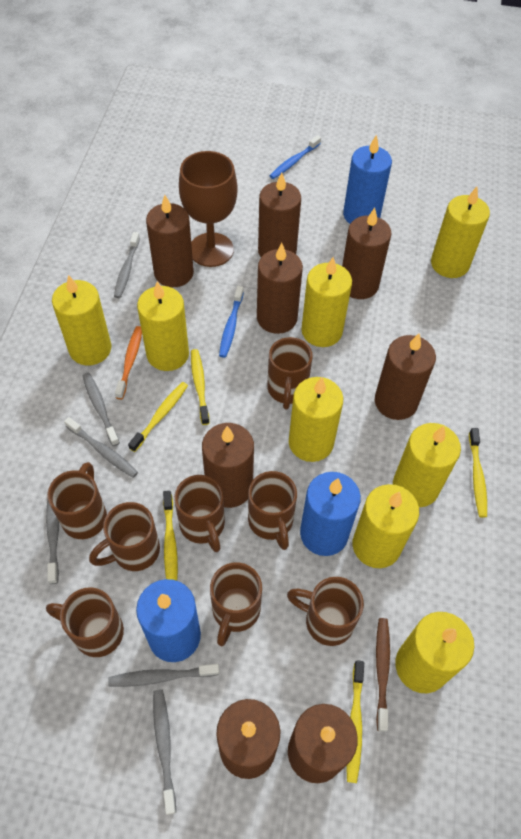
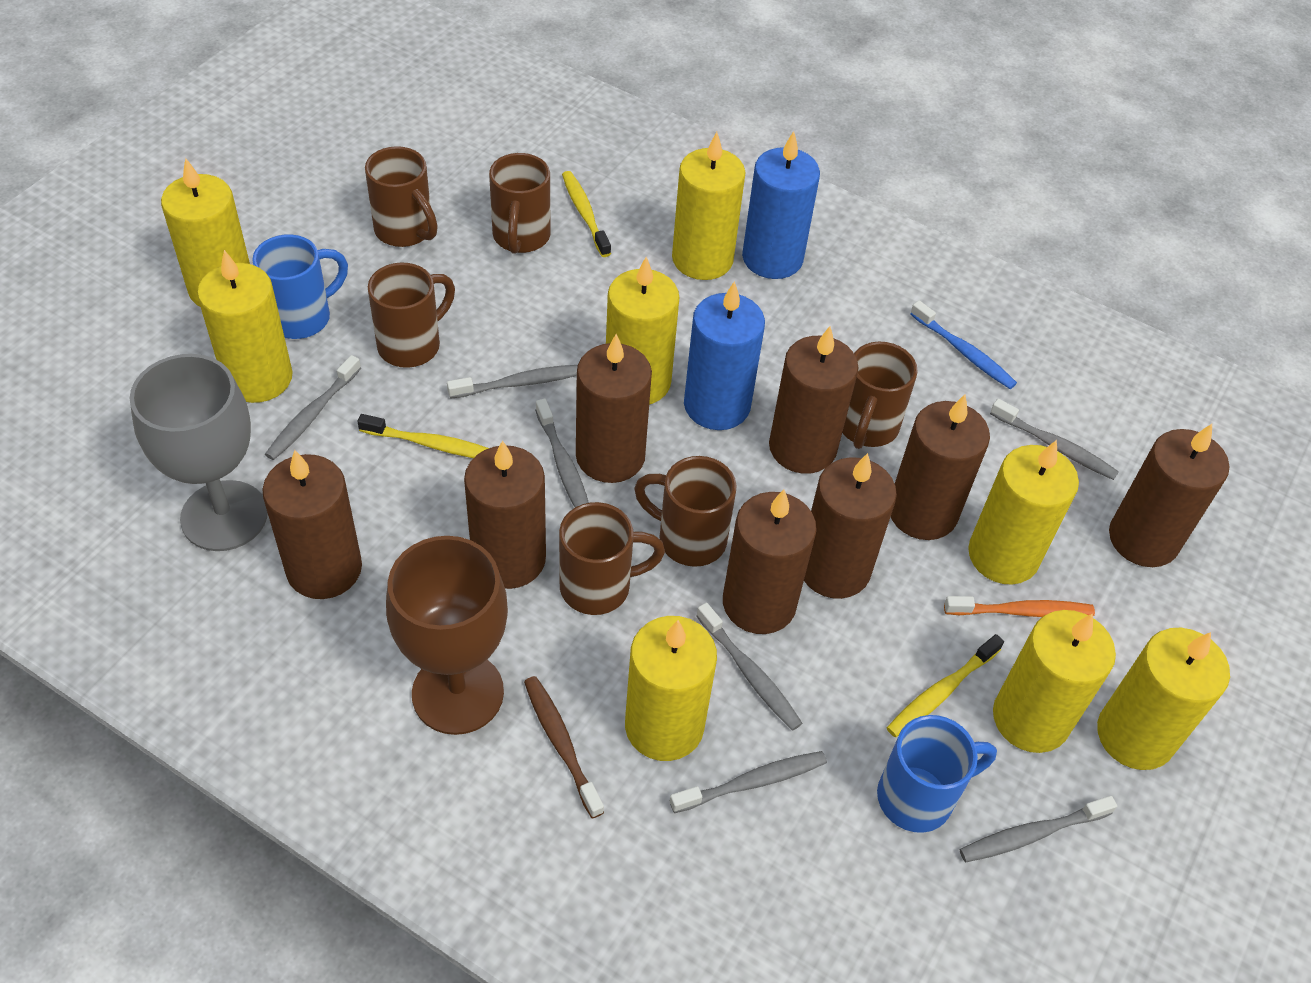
blue candle: 3 -> 2
blue mug: 0 -> 2
blue toothbrush: 2 -> 1
brown mug: 8 -> 6
grey goblet: 0 -> 1
grey toothbrush: 6 -> 7
yellow toothbrush: 5 -> 3

